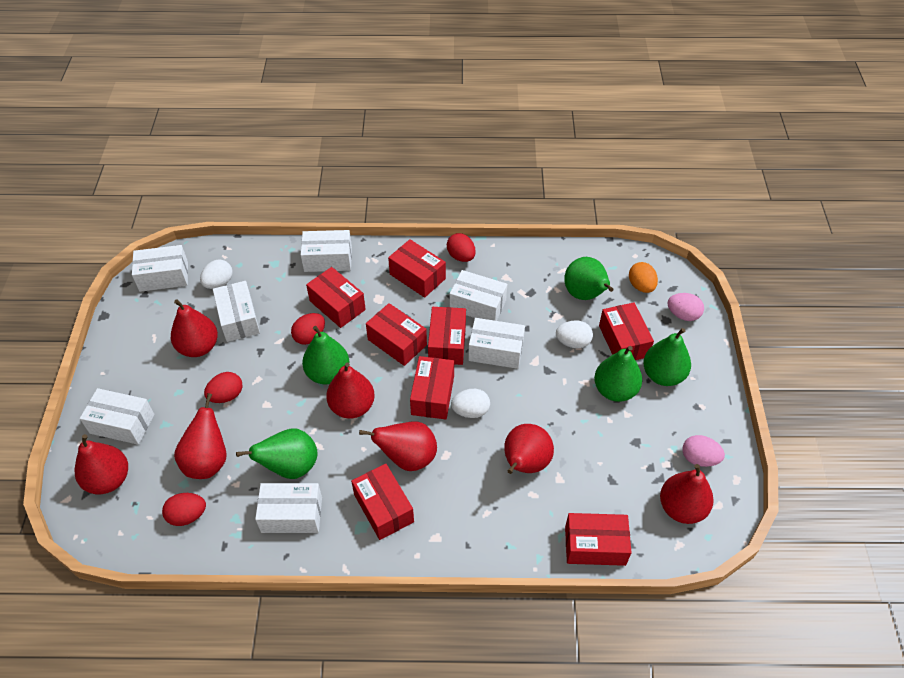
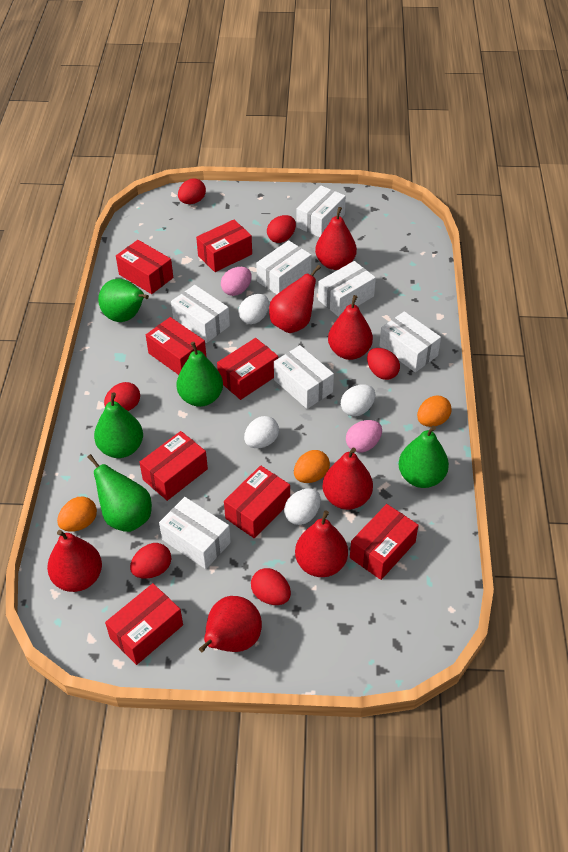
orange egg: 1 -> 3
red egg: 4 -> 6
white egg: 3 -> 4

